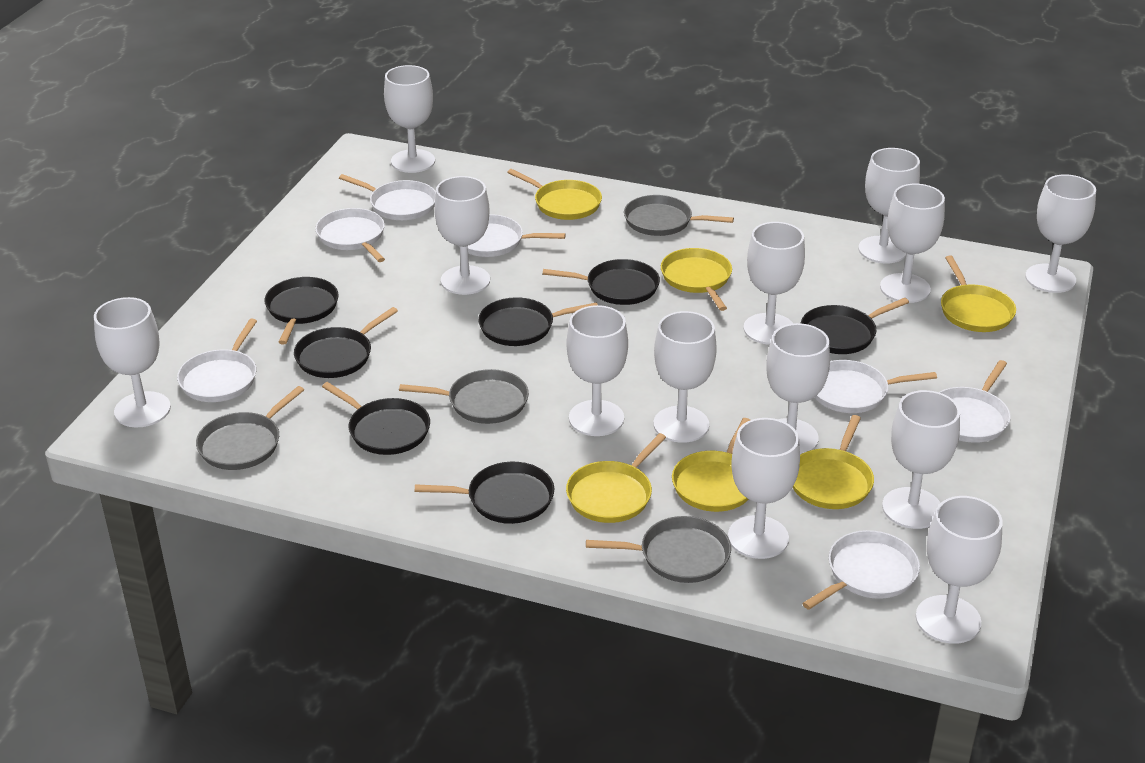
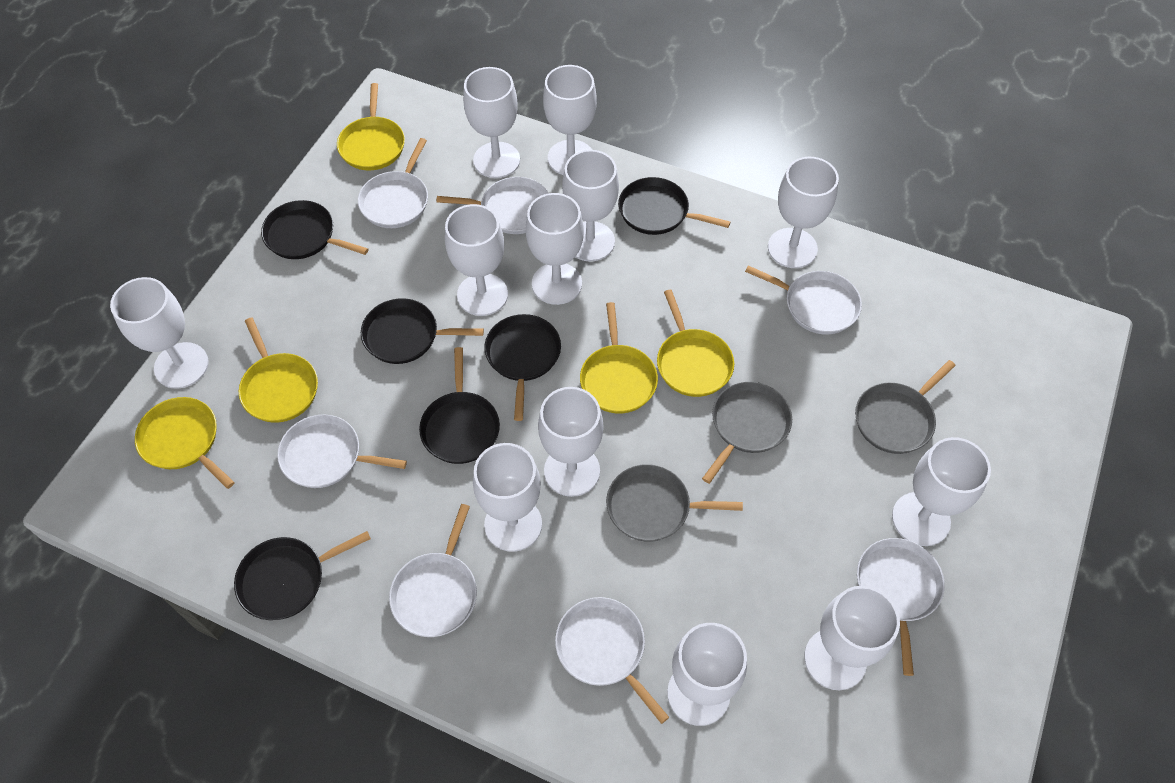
black pan: 7 -> 6
grey pan: 4 -> 3
white goblet: 13 -> 12
yellow pan: 6 -> 5

